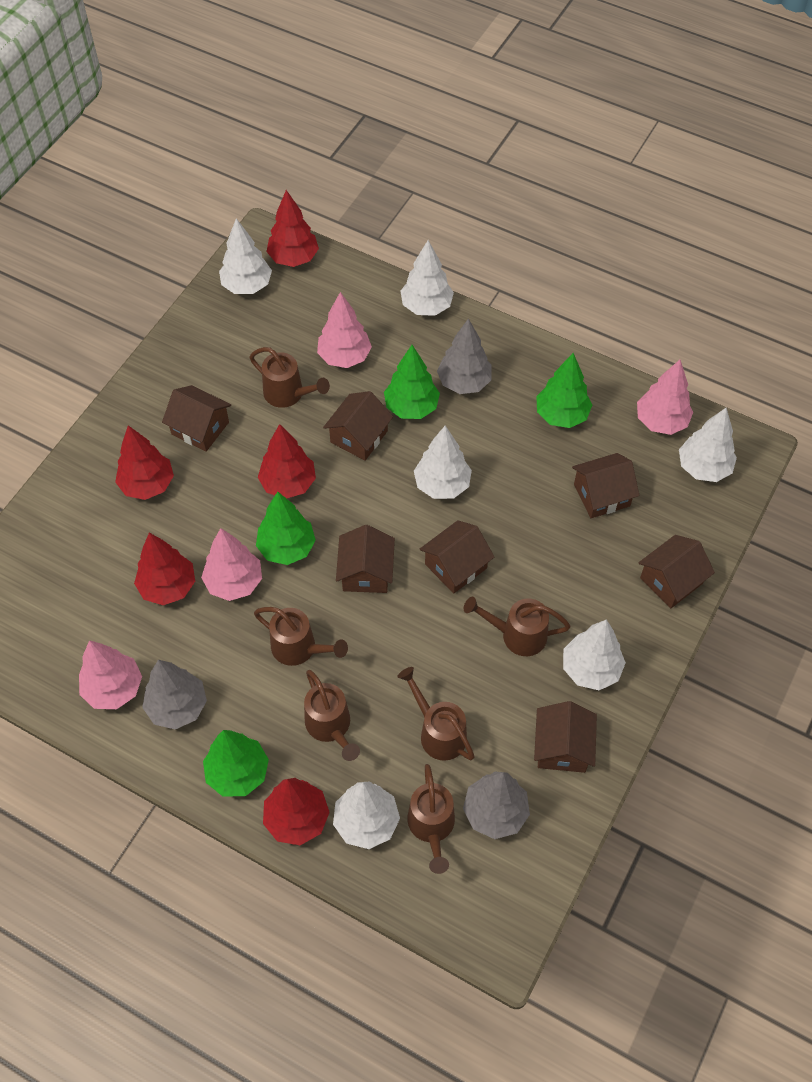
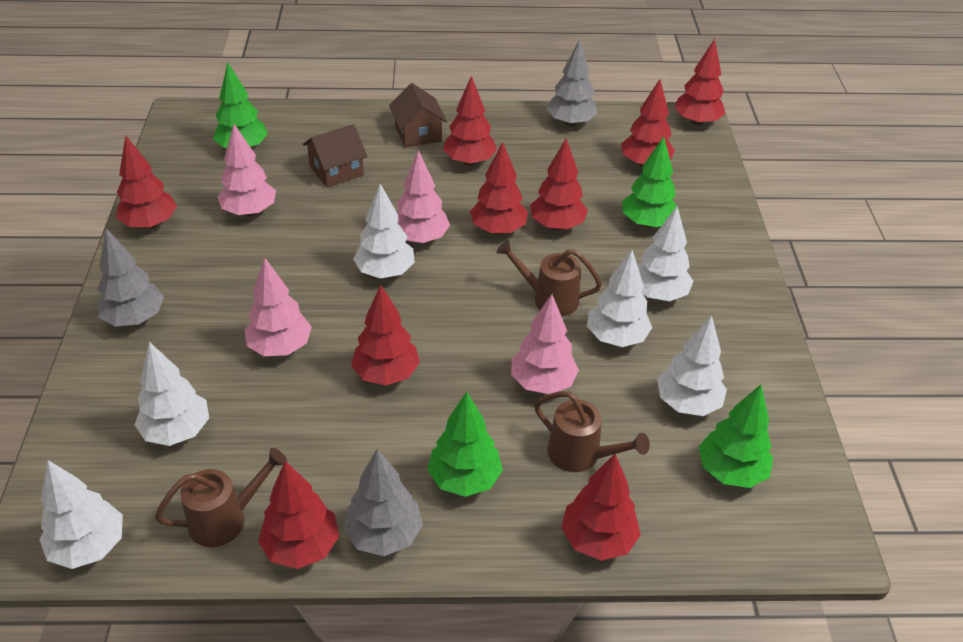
brown house: 7 -> 2
brown watering can: 6 -> 3
red tree: 5 -> 9

